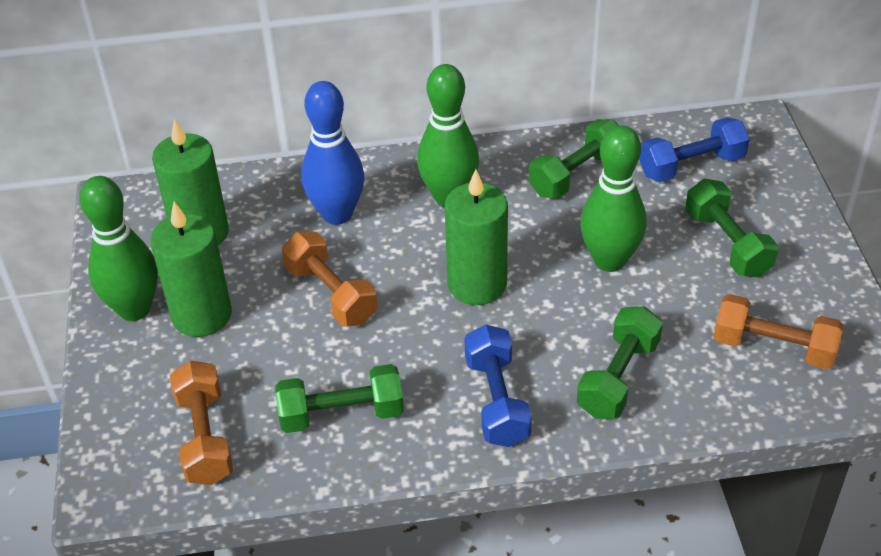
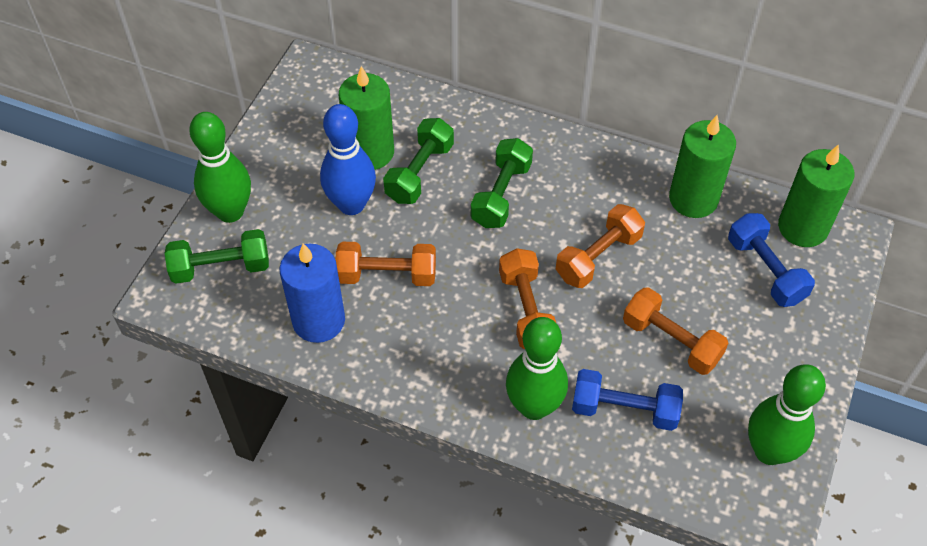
blue candle: 0 -> 1
green dumbbell: 4 -> 3
orange dumbbell: 3 -> 4

